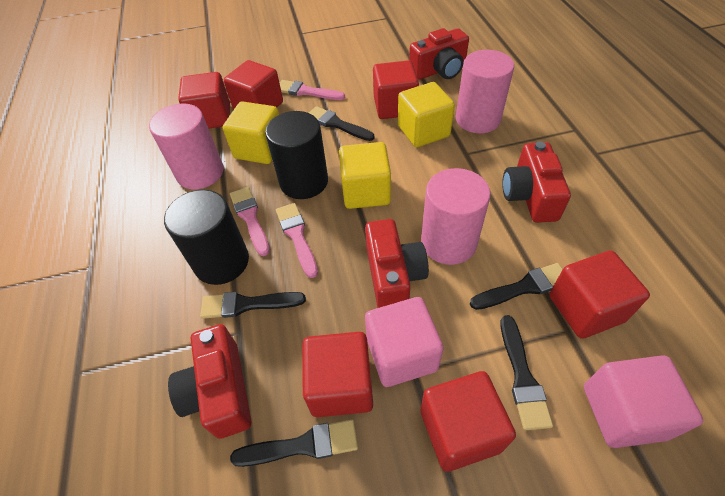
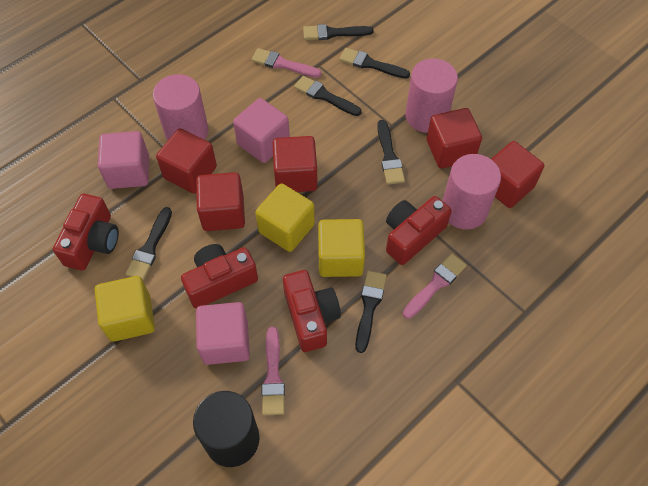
black brush: 5 -> 6
black cylinder: 2 -> 1
pink cube: 2 -> 3
red cube: 6 -> 5

